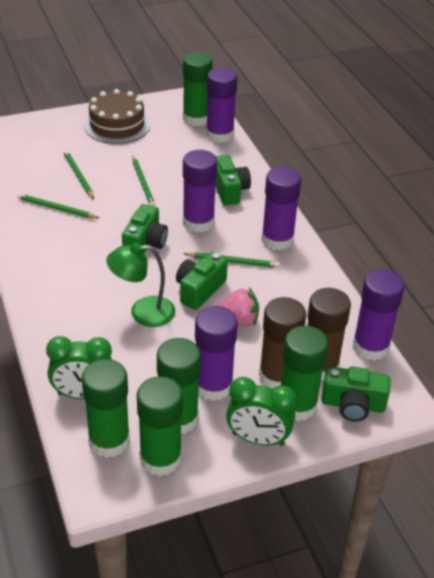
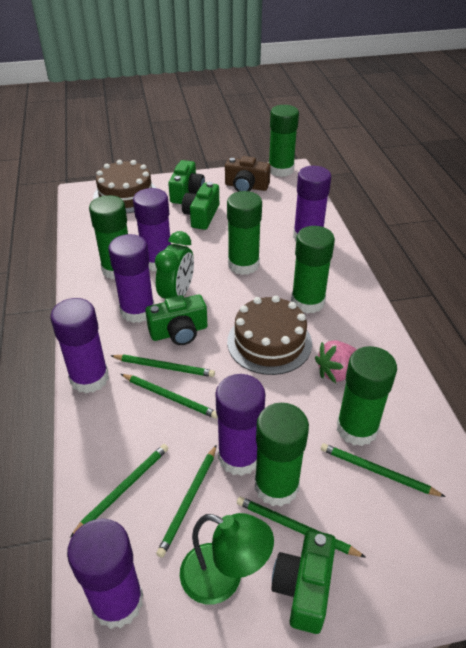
brown cake: 1 -> 2
brown camera: 0 -> 1
brown glue stick: 2 -> 0
green clock: 2 -> 1
green glue stick: 5 -> 6
green pencil: 4 -> 6
purple glue stick: 5 -> 6

